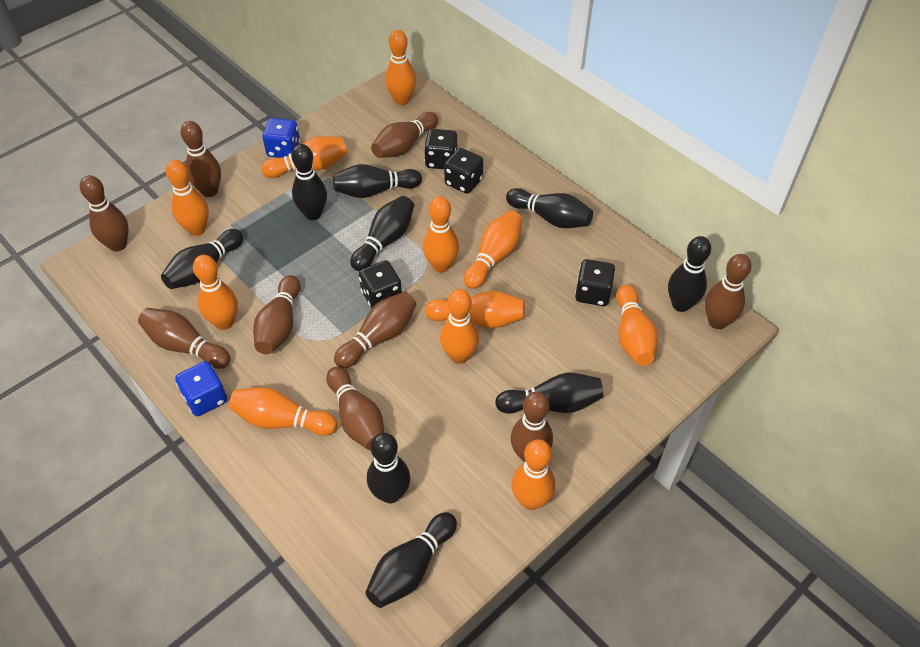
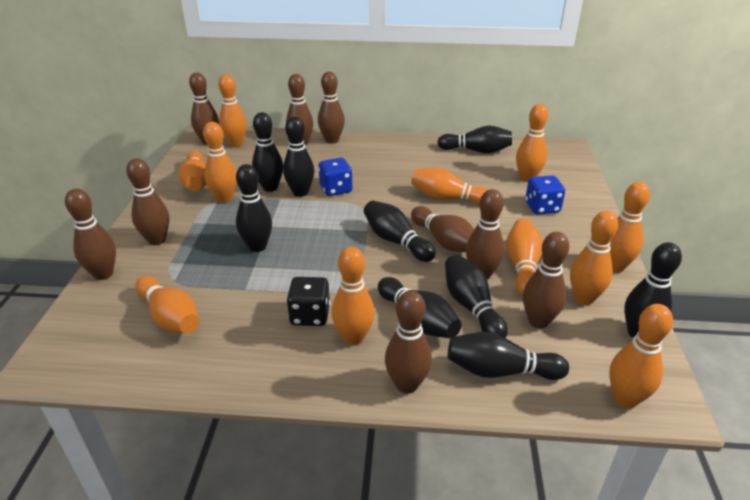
black dice: 4 -> 1

